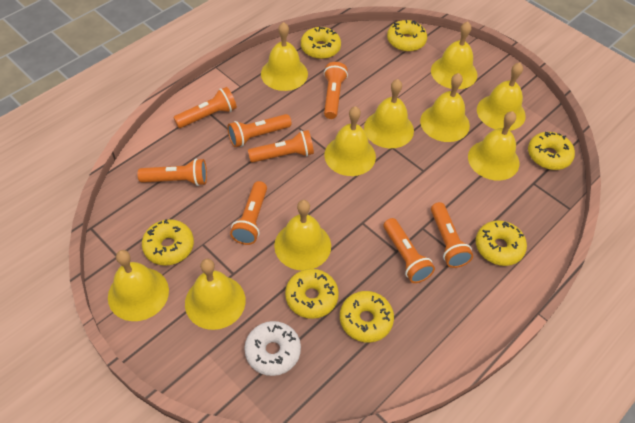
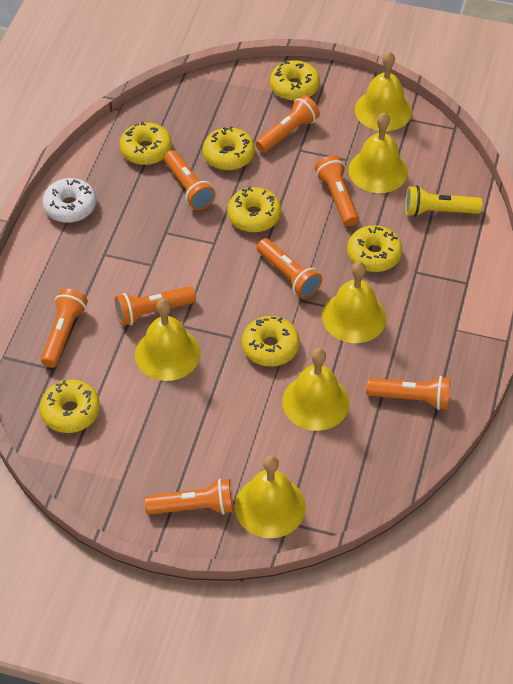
yellow bell: 10 -> 6
yellow flashlight: 0 -> 1

